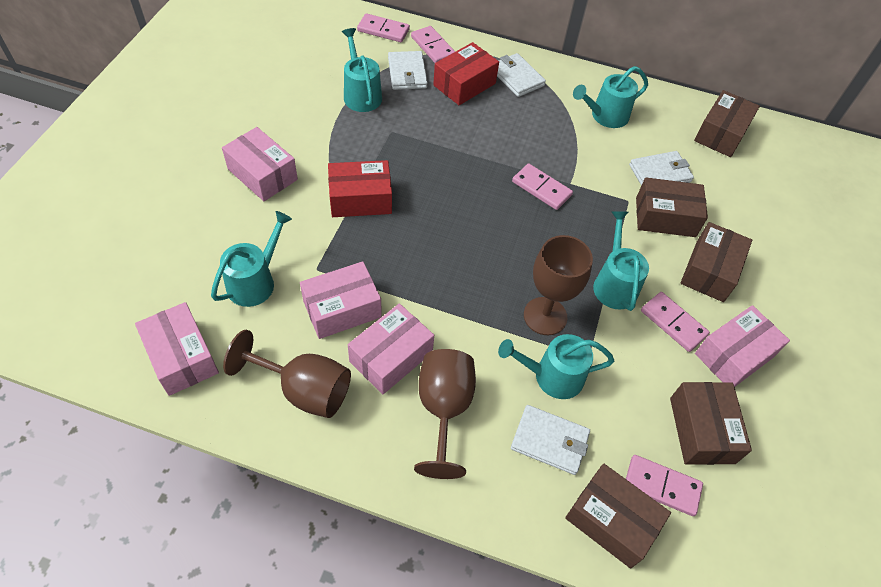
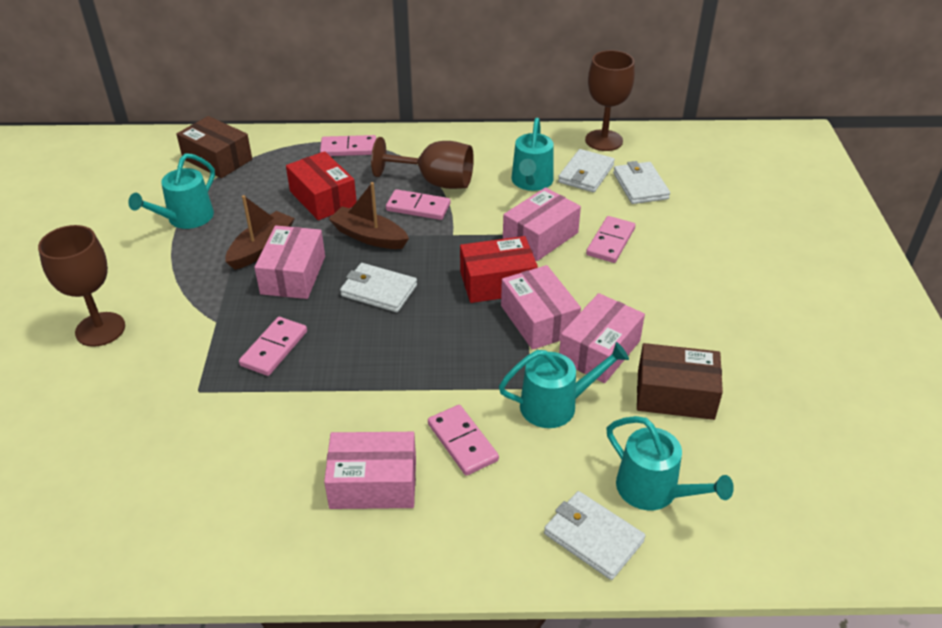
brown boat: 0 -> 2
brown box: 5 -> 2
turquoise watering can: 5 -> 4

